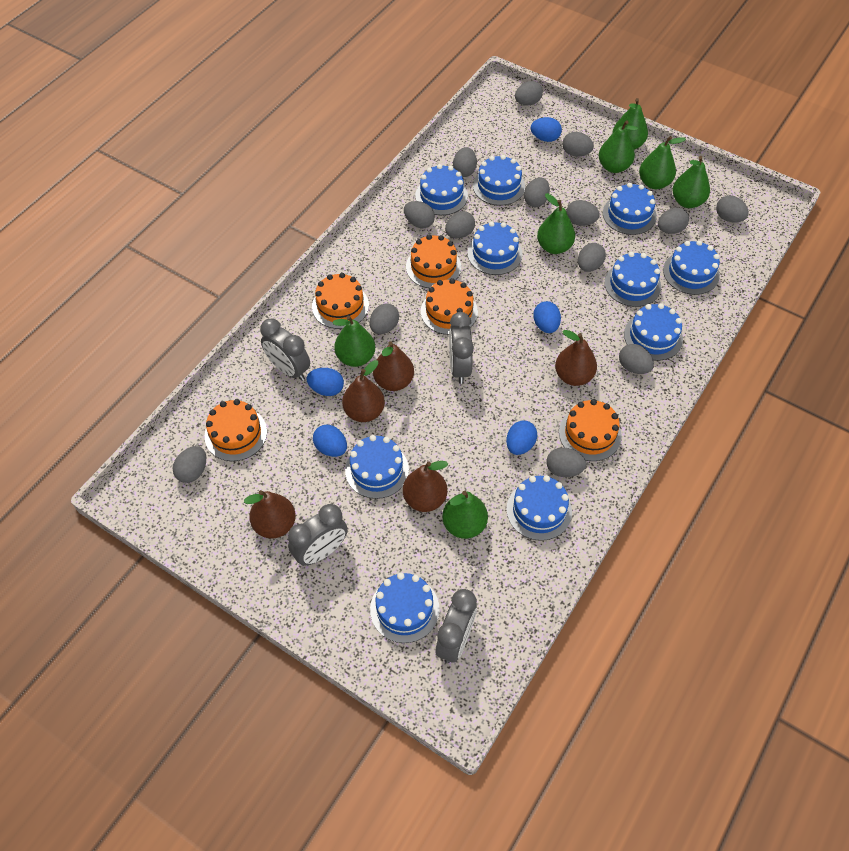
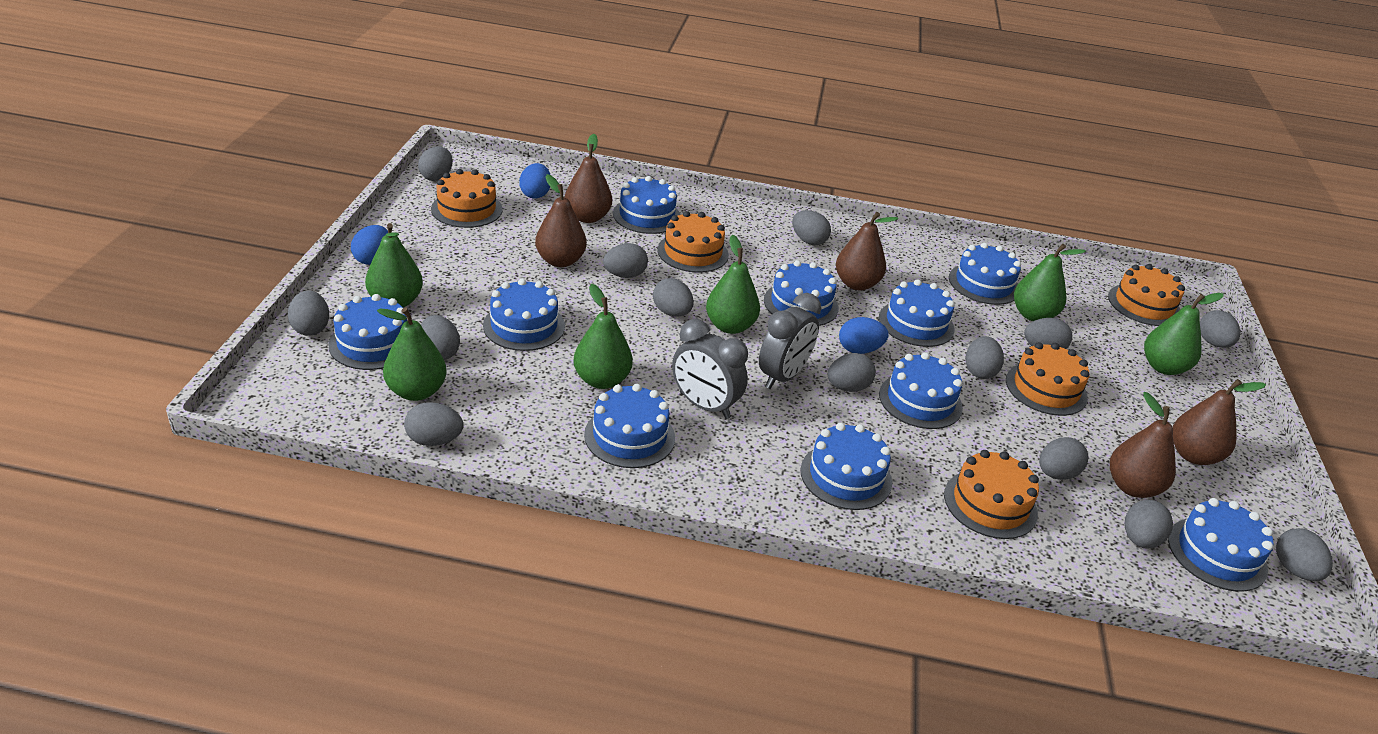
blue egg: 5 -> 3
green pear: 7 -> 6
grey clock: 4 -> 2

